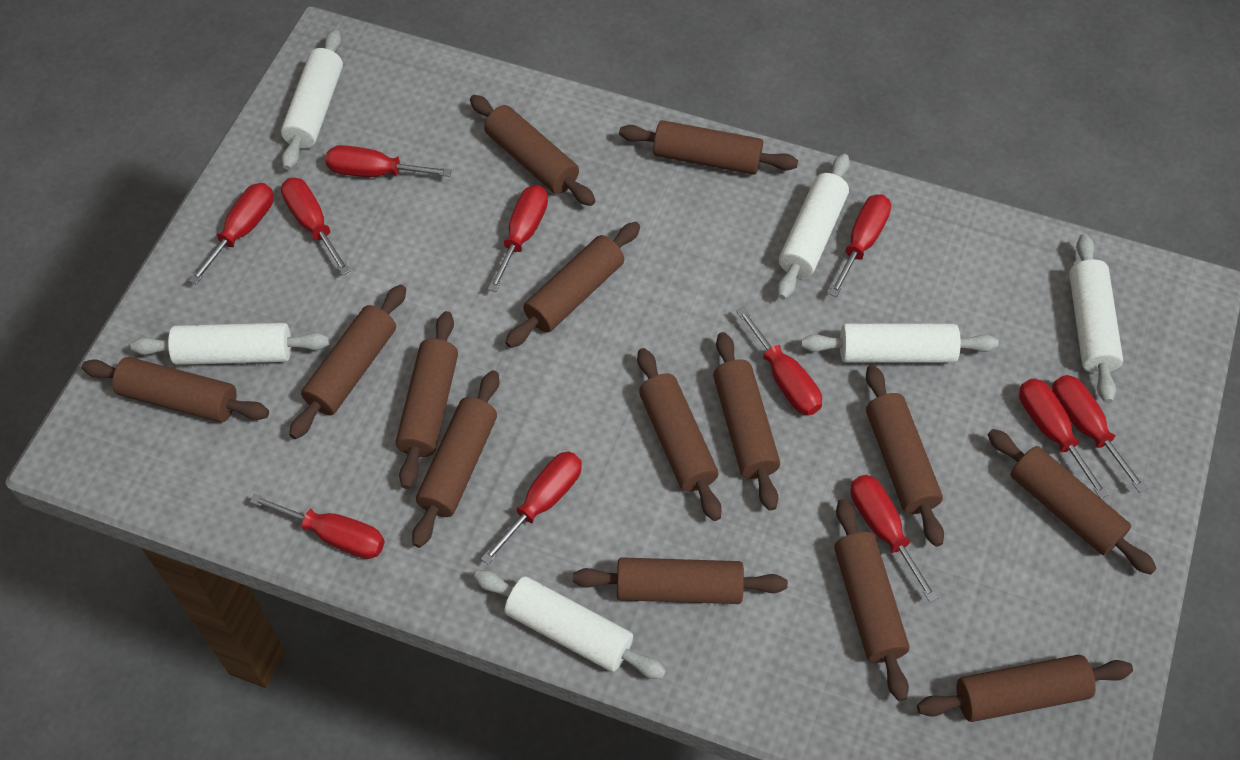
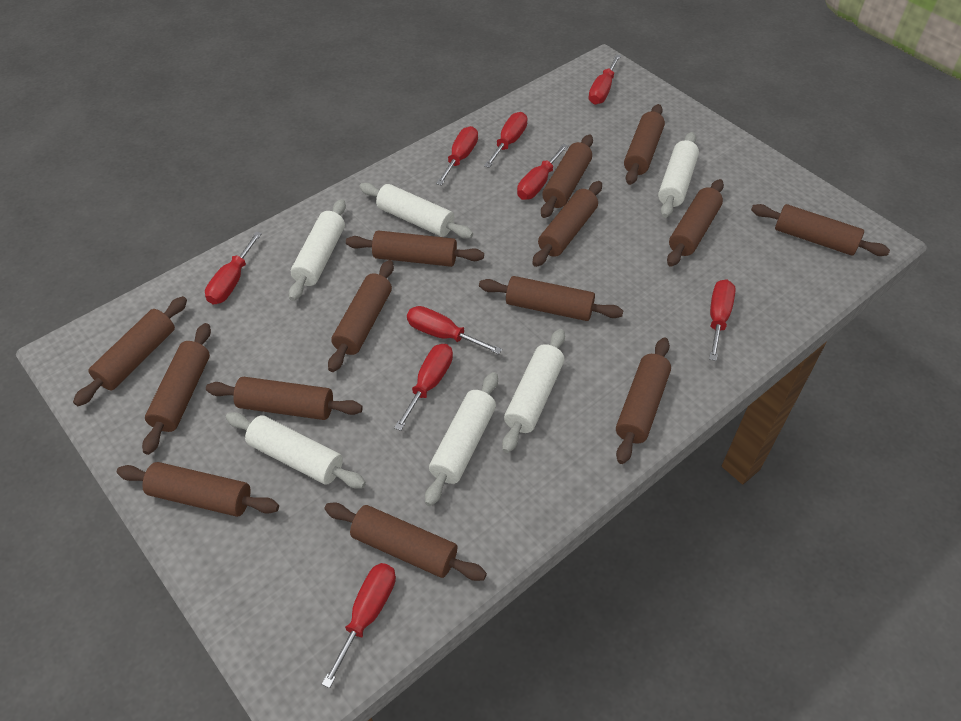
red screwdriver: 11 -> 9

